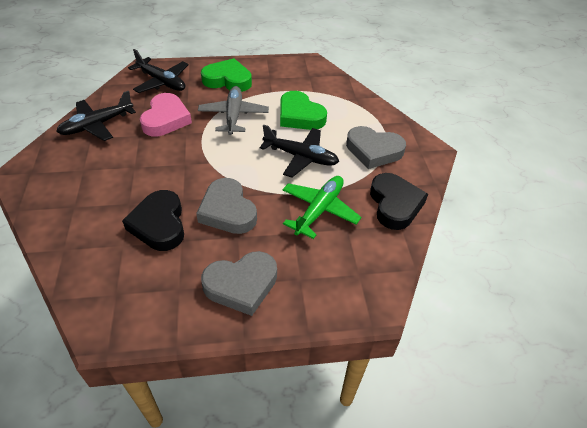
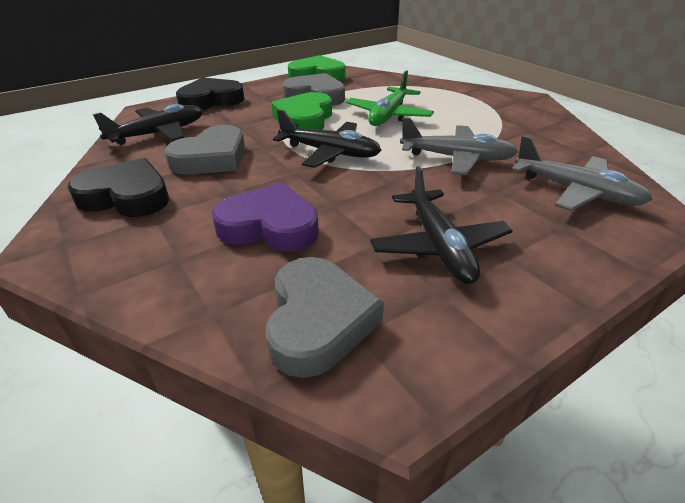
grey plane: 1 -> 2
pink heart: 1 -> 0
purple heart: 0 -> 1

